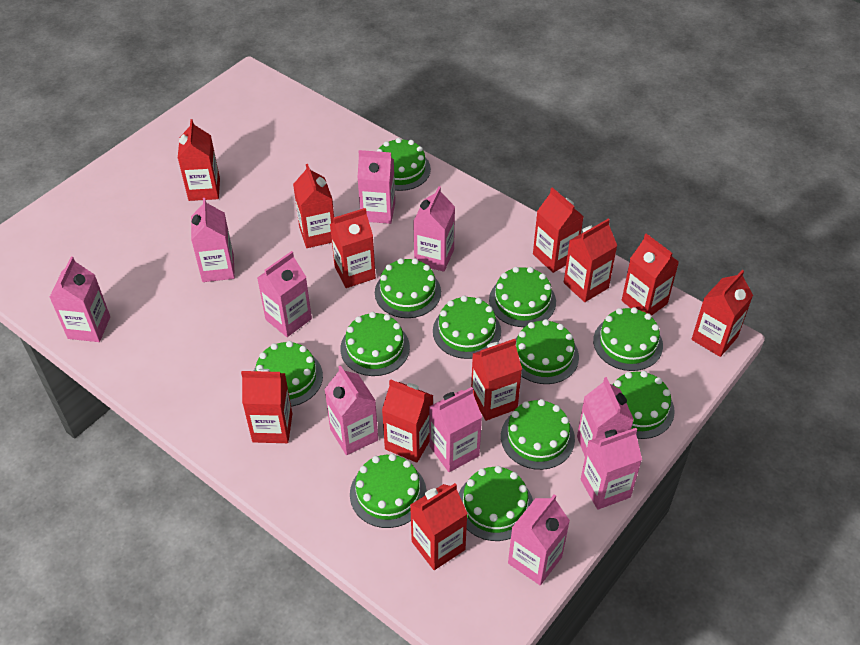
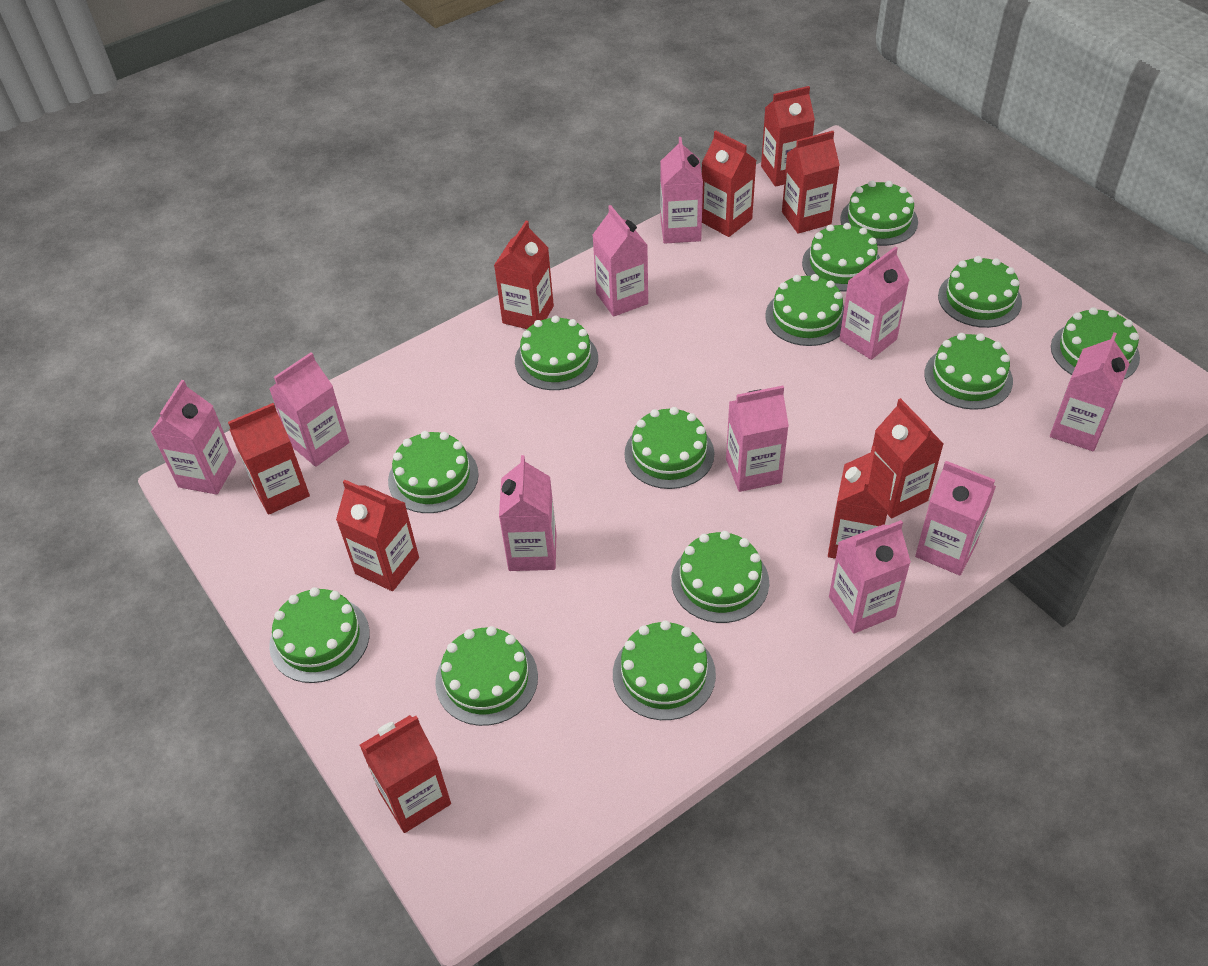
green cake: 12 -> 13
red carton: 11 -> 9

